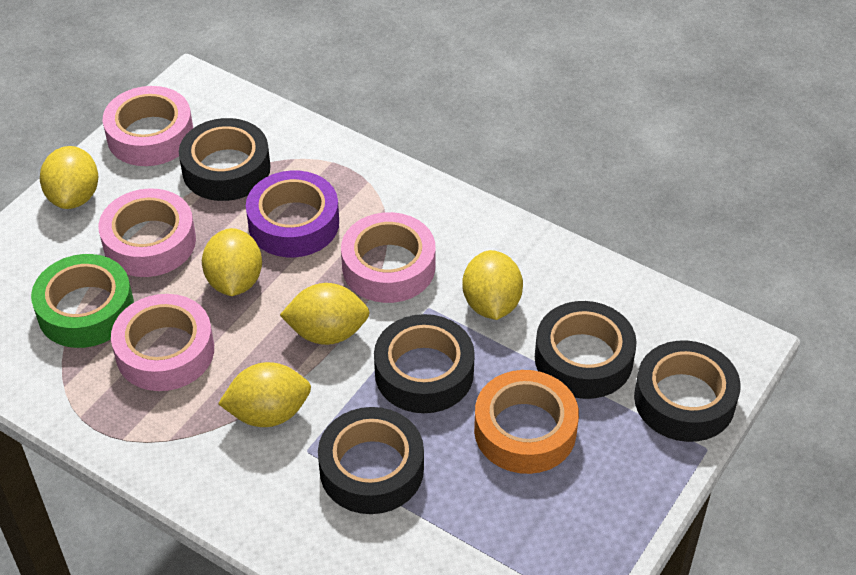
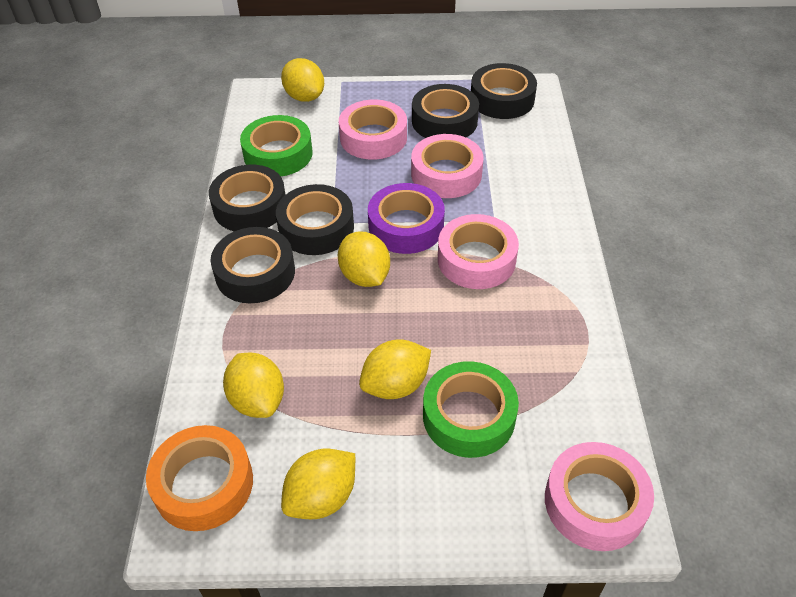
green tape: 1 -> 2

